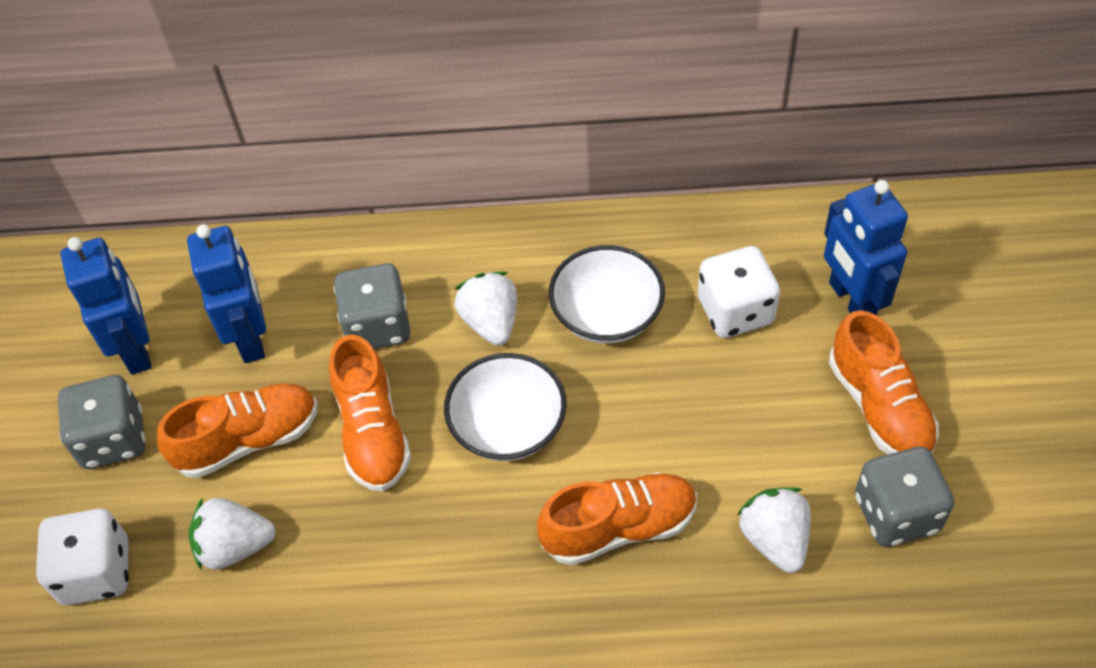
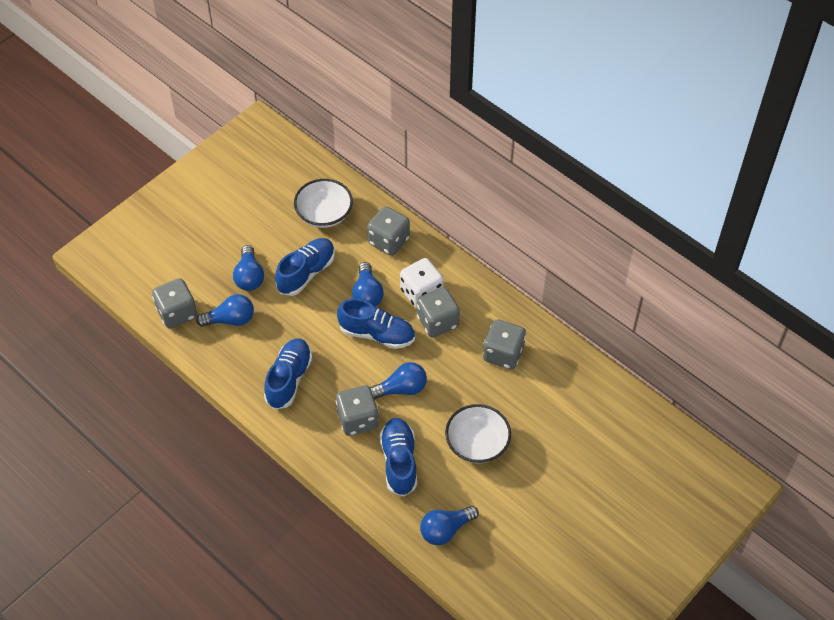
blue light bulb: 0 -> 5
blue robot: 3 -> 0
blue shoe: 0 -> 4
grey dice: 3 -> 5
orange shoe: 4 -> 0
white dice: 2 -> 1
white strawberry: 3 -> 0

